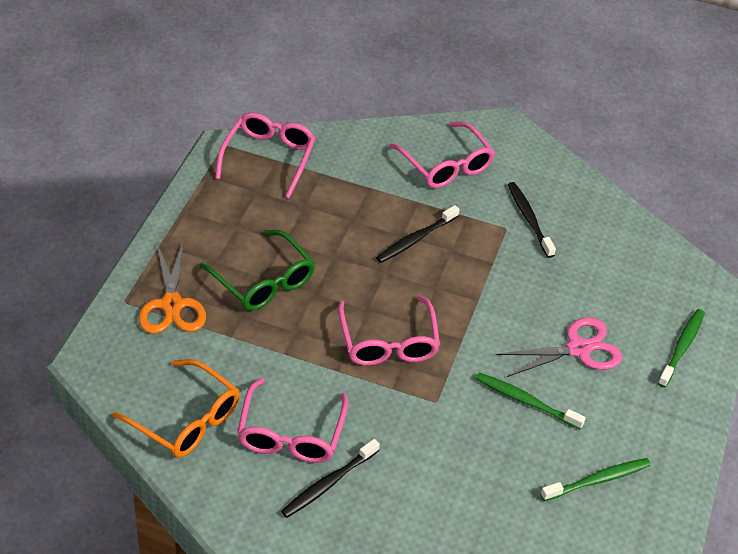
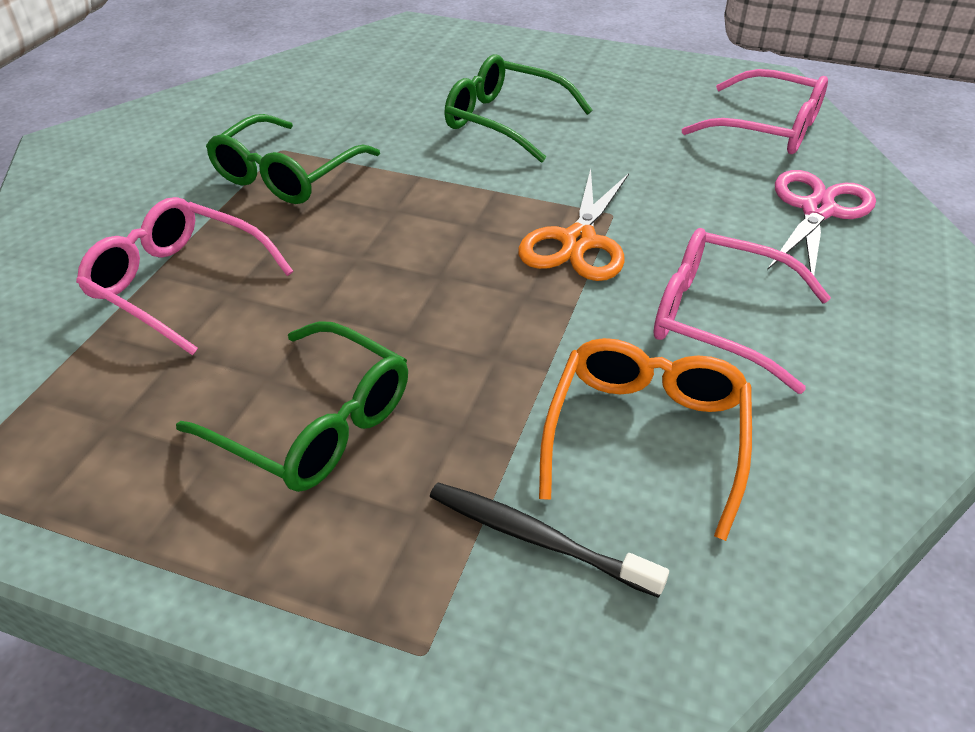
black toothbrush: 3 -> 1
green glasses: 1 -> 3
green toothbrush: 3 -> 0
pink glasses: 4 -> 3

